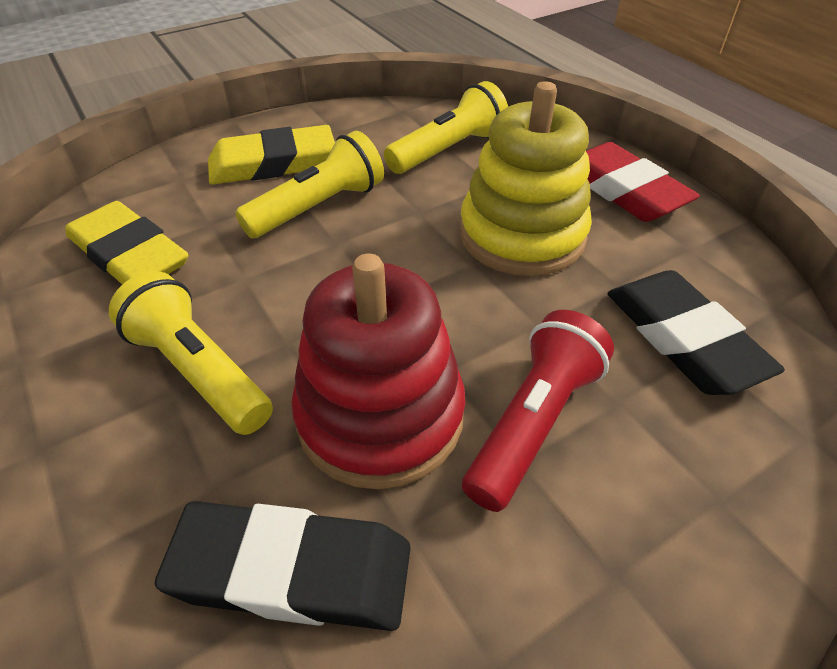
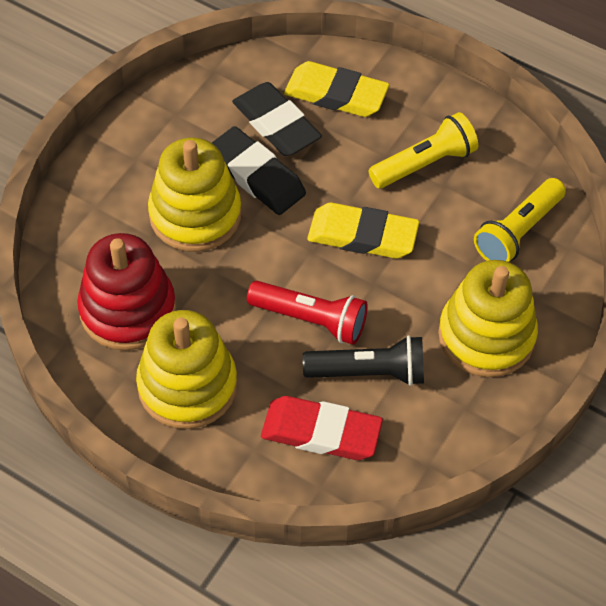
black flashlight: 0 -> 1
yellow flashlight: 3 -> 2
yellow stacking toy: 1 -> 3

